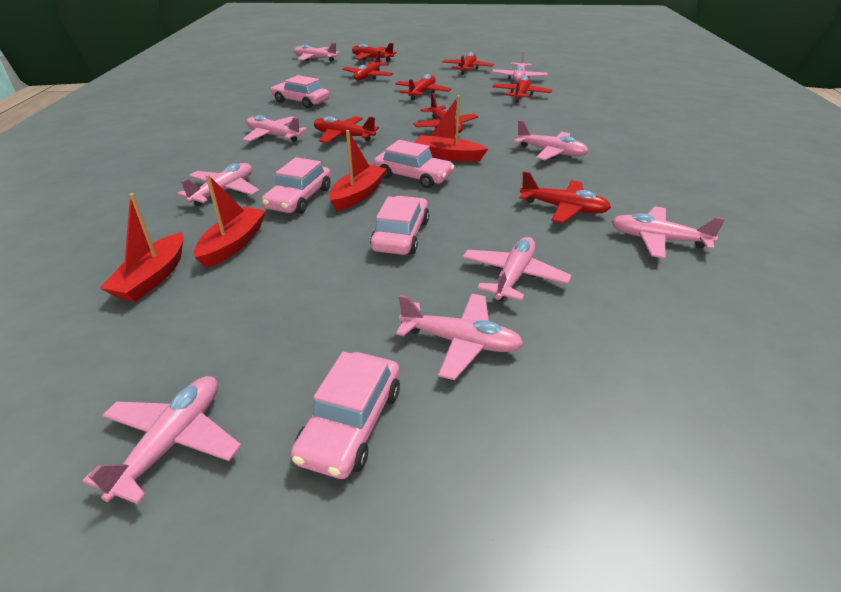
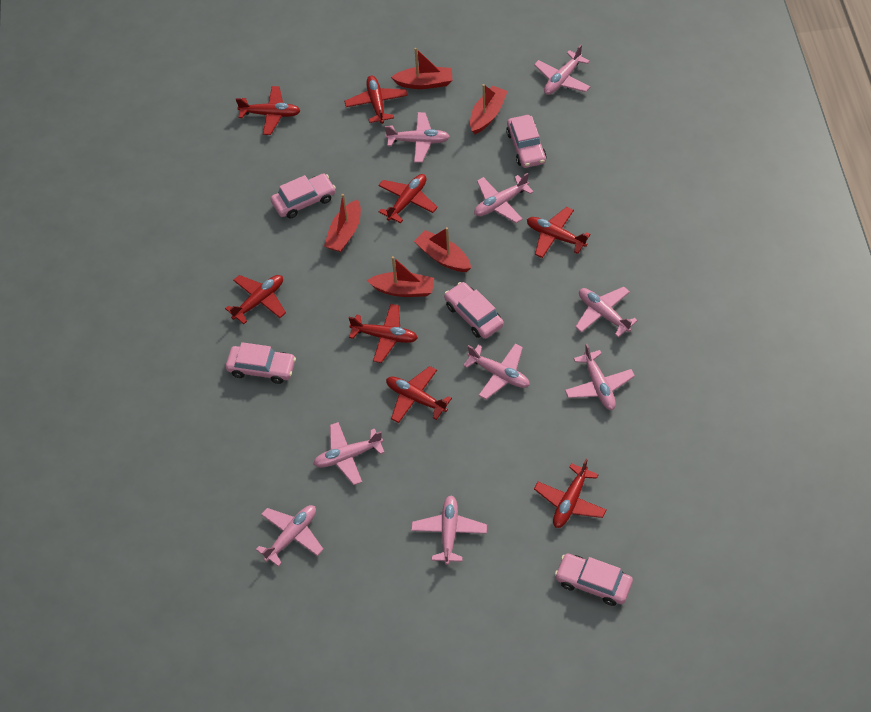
red boat: 4 -> 5

